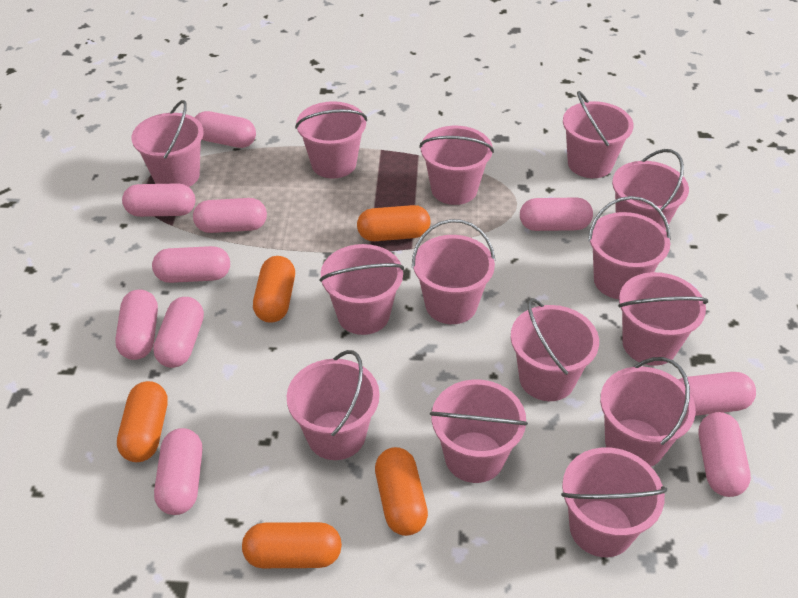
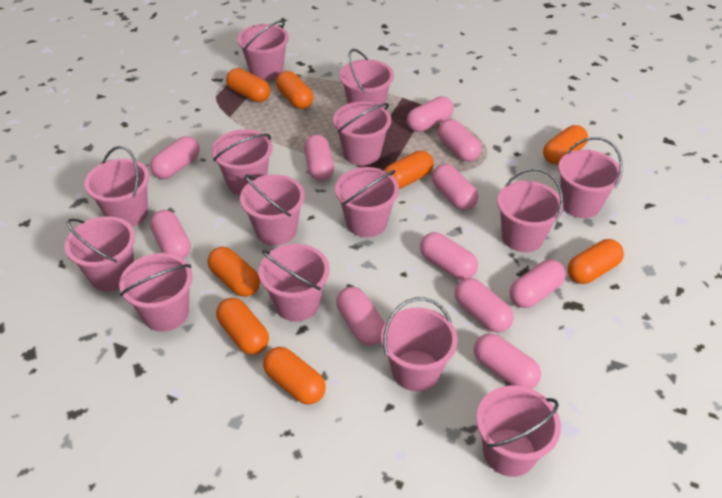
orange capsule: 5 -> 8
pink capsule: 10 -> 11

